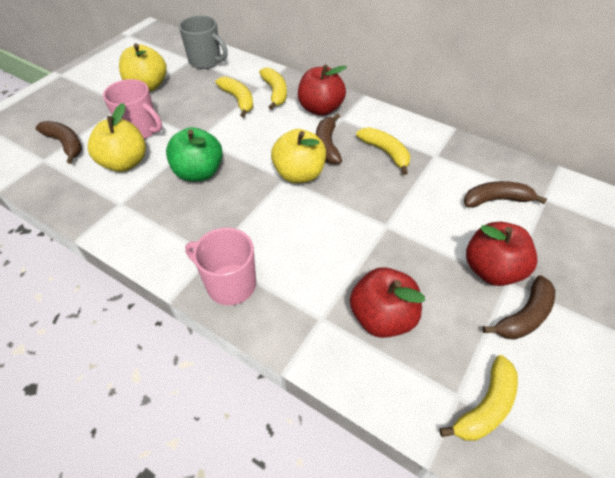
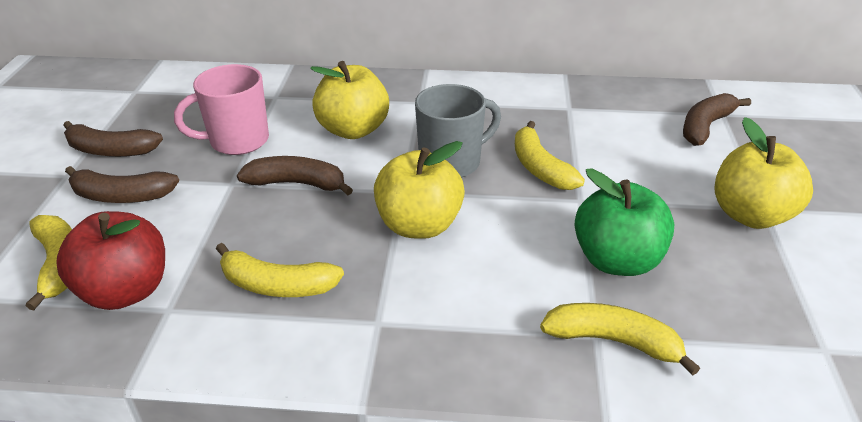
pink mug: 2 -> 1
red apple: 3 -> 1

